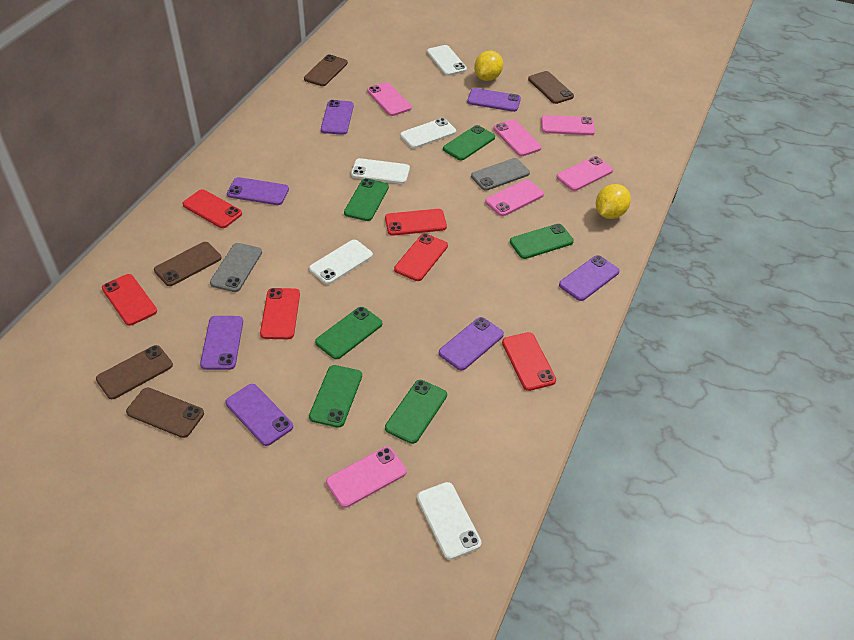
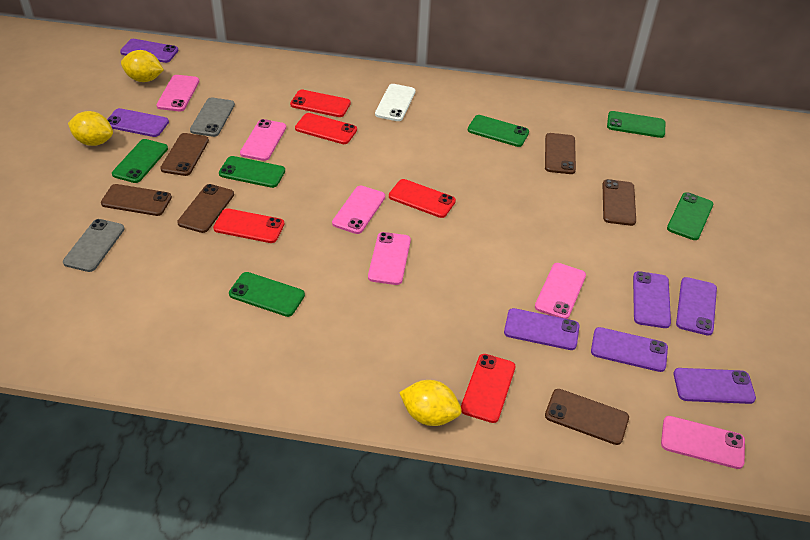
brown phone: 5 -> 6
red phone: 6 -> 5
white phone: 5 -> 1
yellow lemon: 2 -> 3

